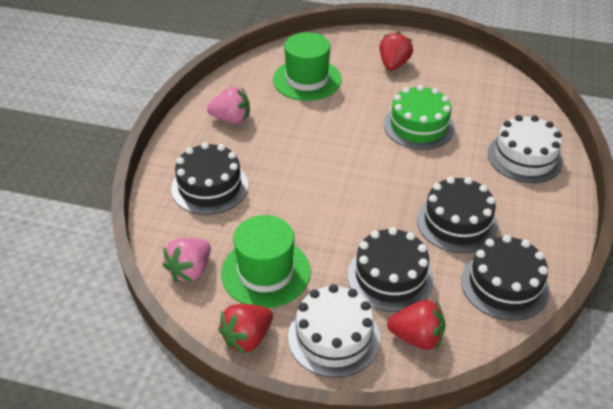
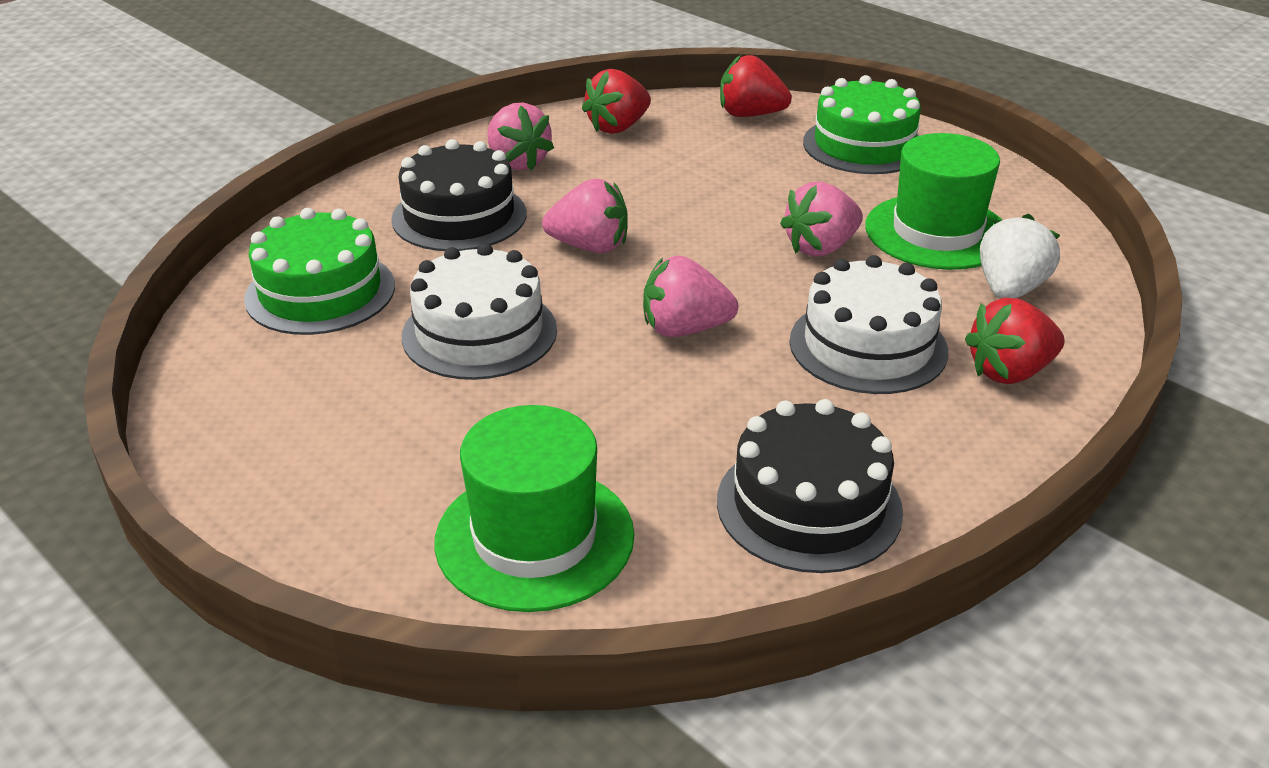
black cake: 4 -> 2
green cake: 1 -> 2
pink strawberry: 2 -> 4
white strawberry: 0 -> 1

